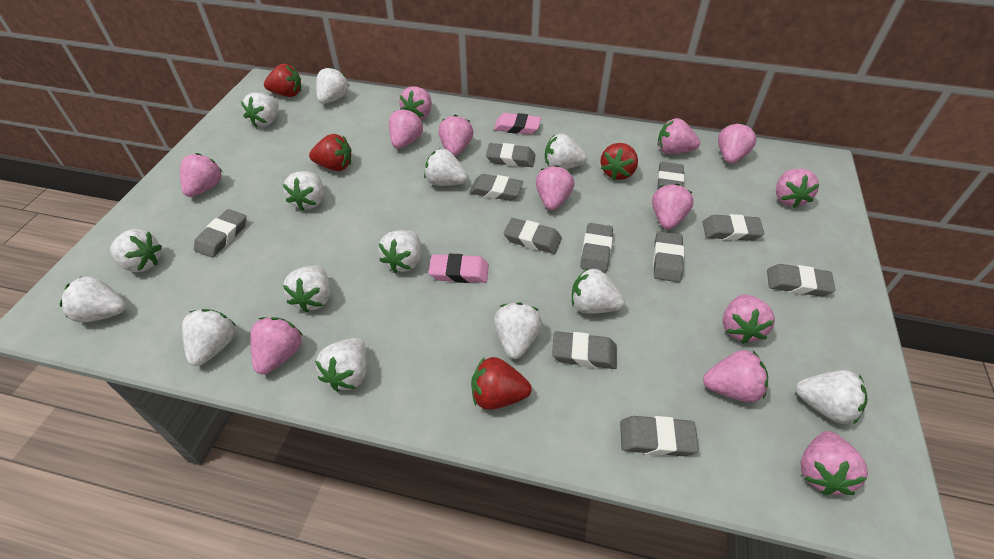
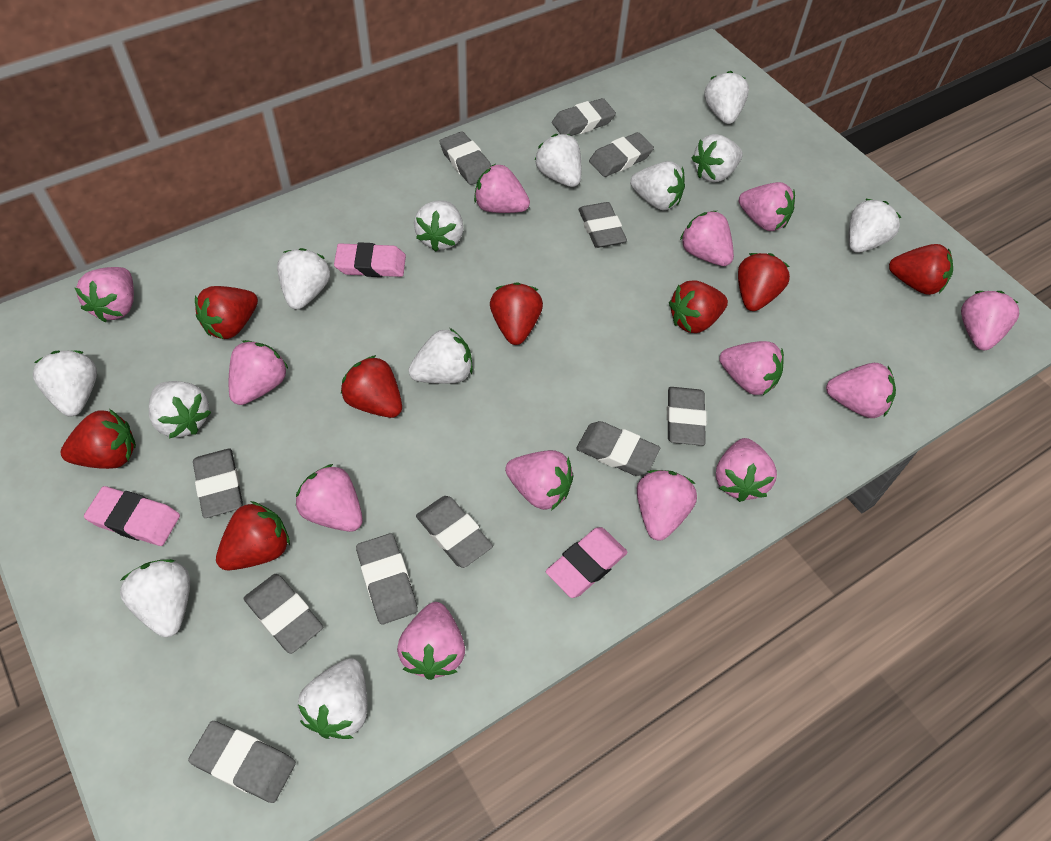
pink eraser: 2 -> 3
red strawberry: 4 -> 8
white strawberry: 14 -> 12

